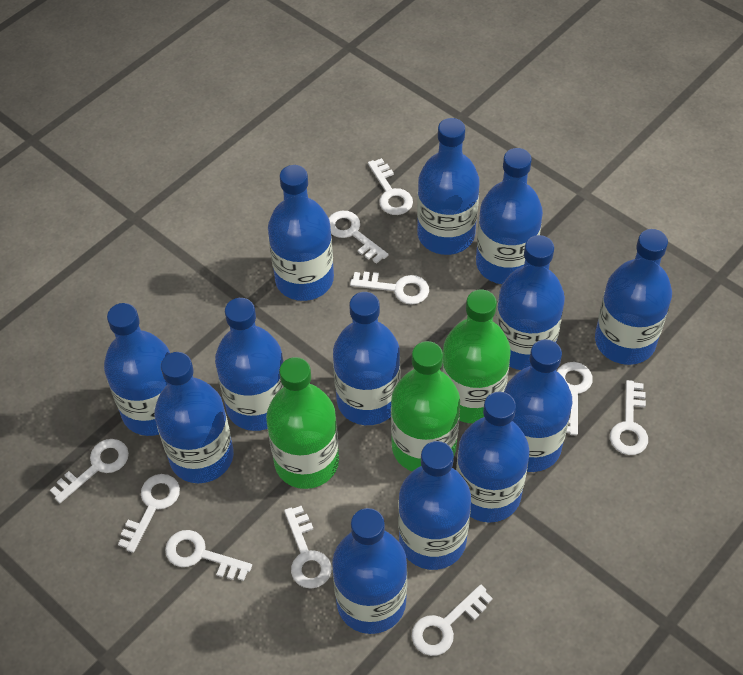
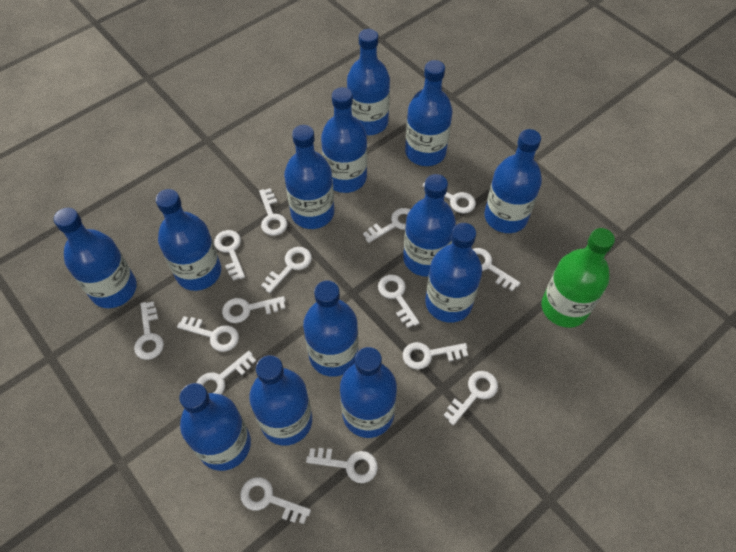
green bottle: 3 -> 1
white key: 10 -> 15

